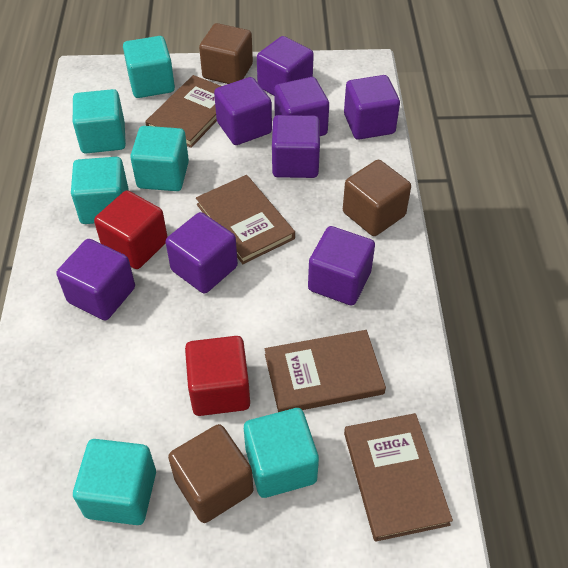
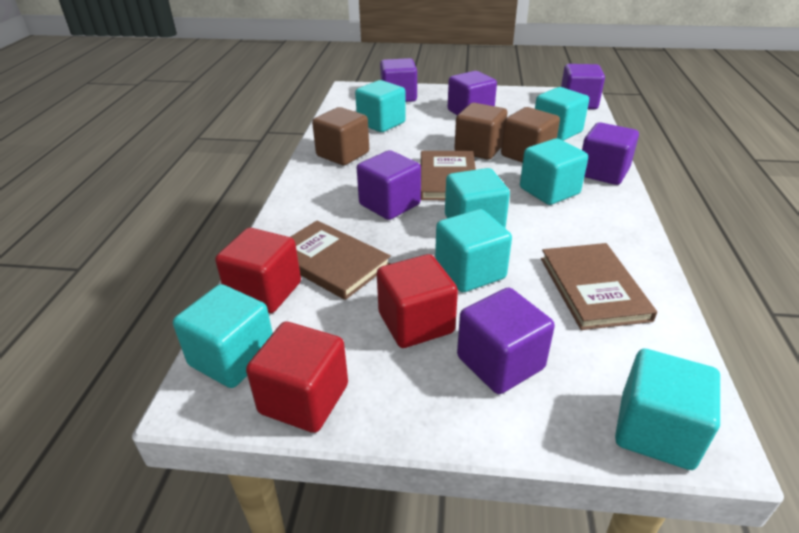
brown book: 4 -> 3
purple cube: 8 -> 6
red cube: 2 -> 3
turquoise cube: 6 -> 7

